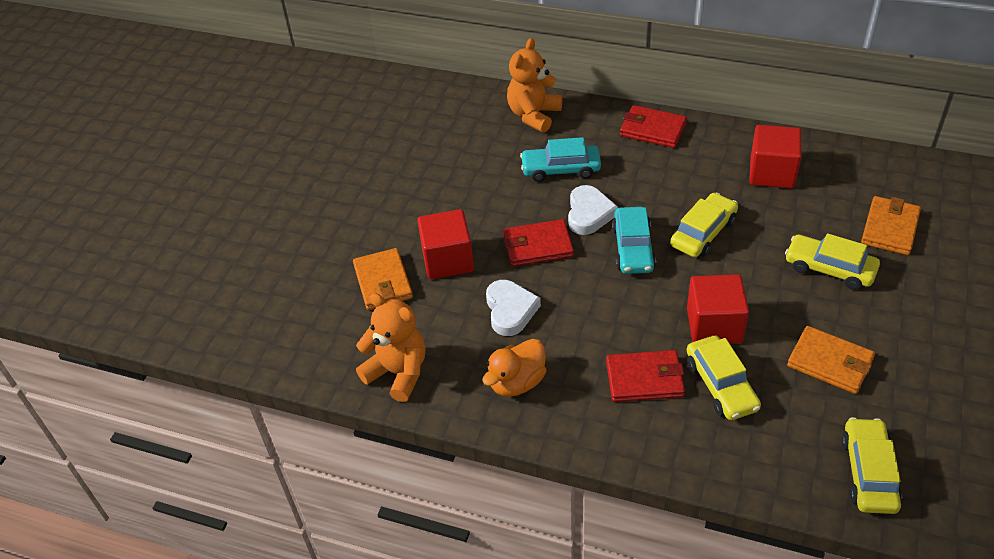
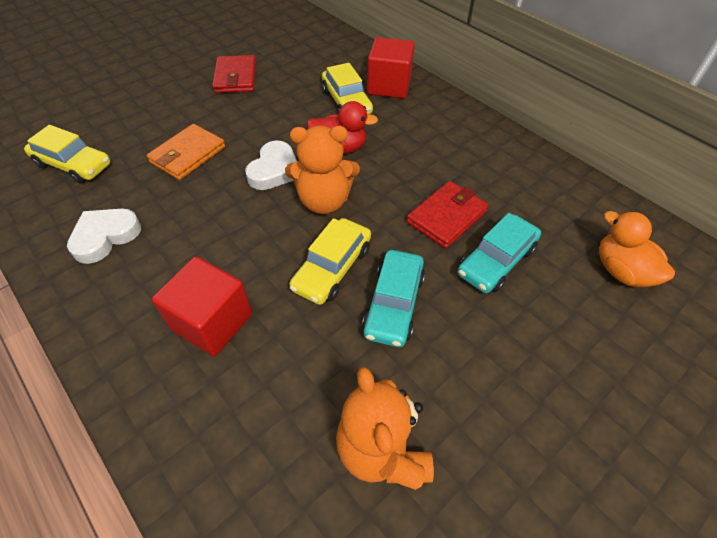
orange wallet: 3 -> 1
red cube: 3 -> 2
red duck: 0 -> 1
red wallet: 3 -> 2
yellow car: 4 -> 3

